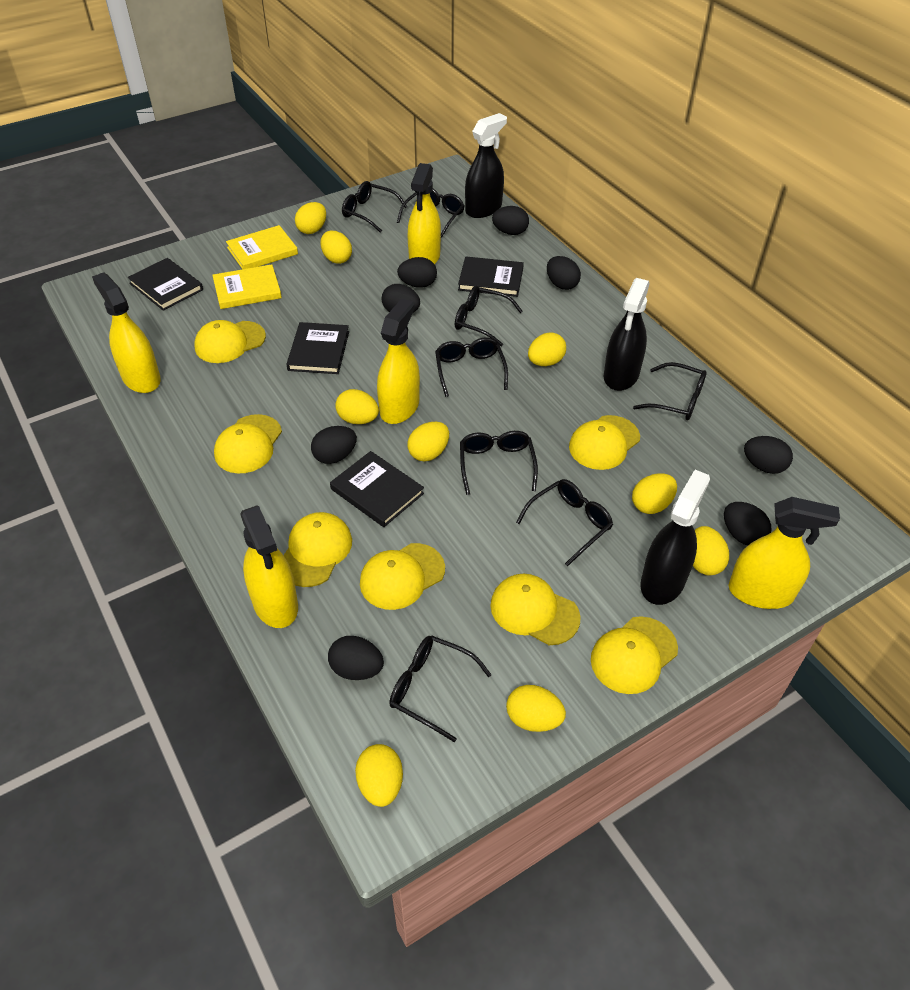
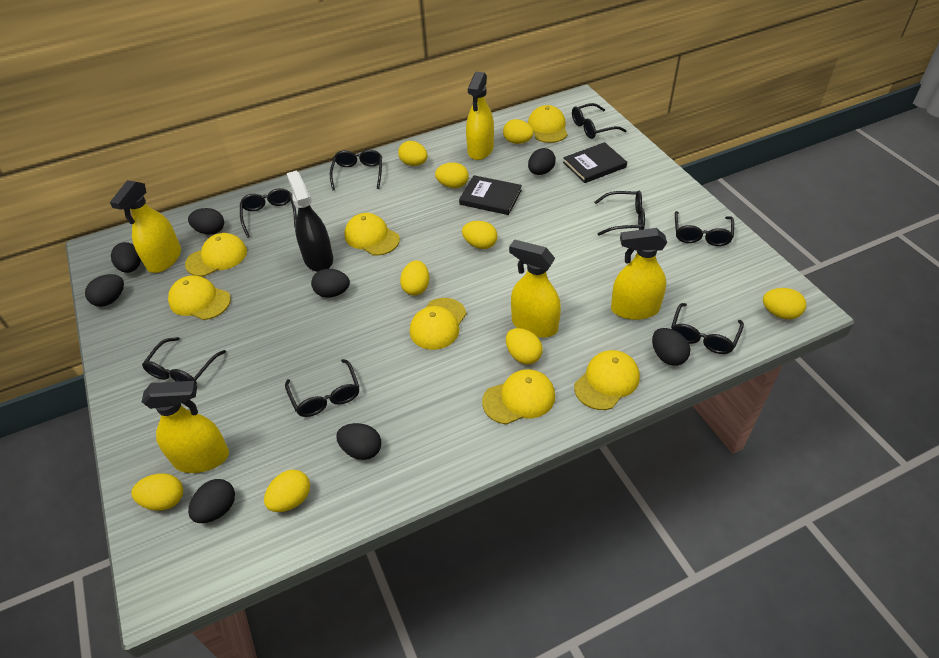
black book: 4 -> 2
black spray bottle: 3 -> 1
yellow book: 2 -> 0

